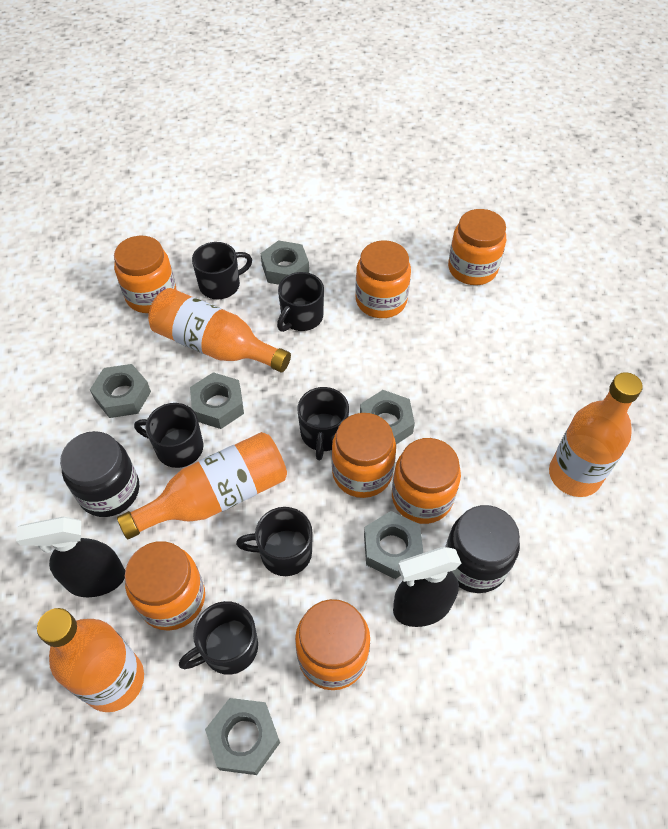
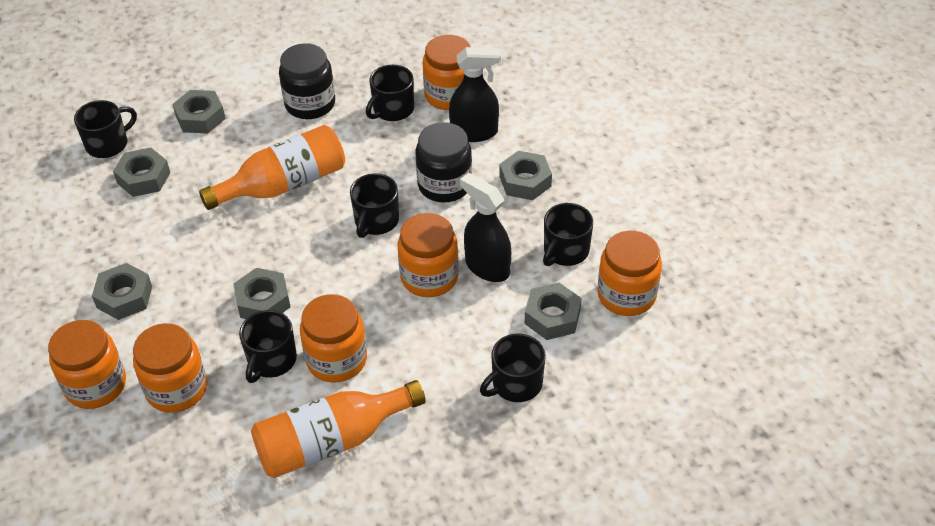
orange bottle: 4 -> 2
orange jar: 7 -> 6

